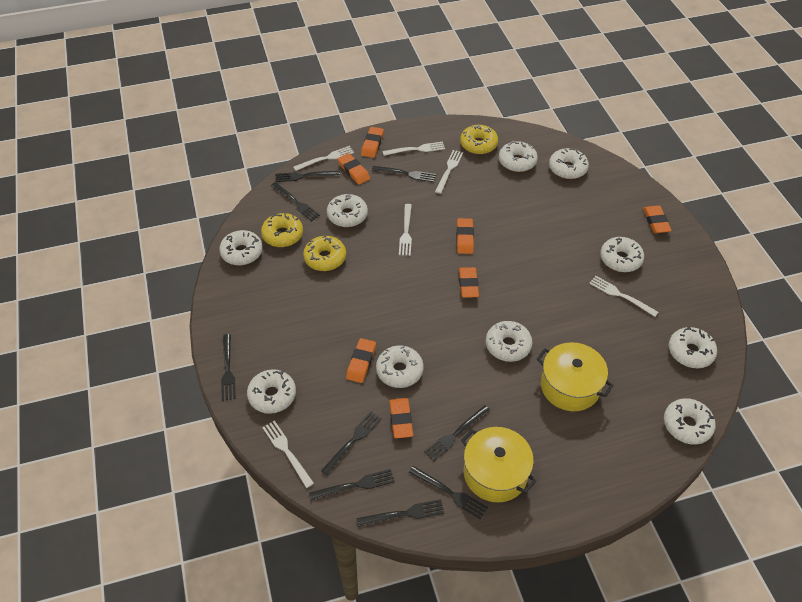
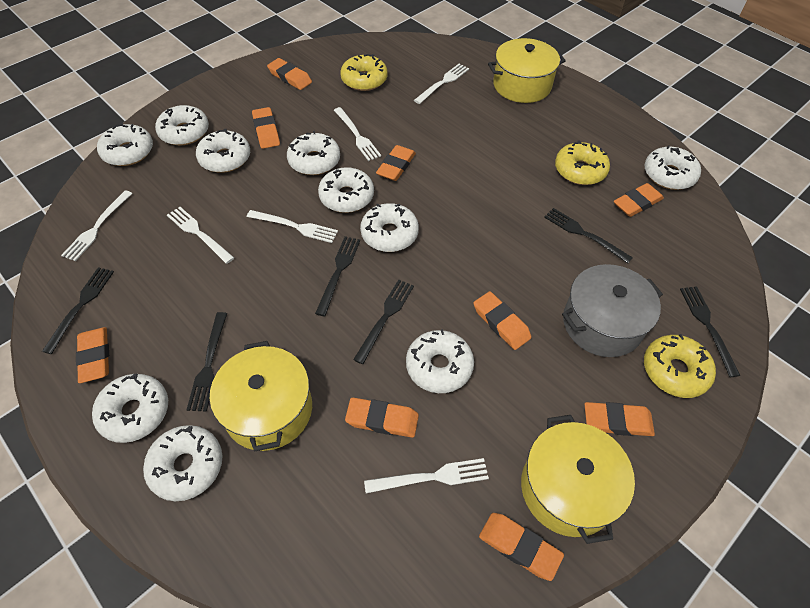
black fork: 9 -> 6
grey pot: 0 -> 1
orange eraser: 7 -> 9
yellow pot: 2 -> 3

